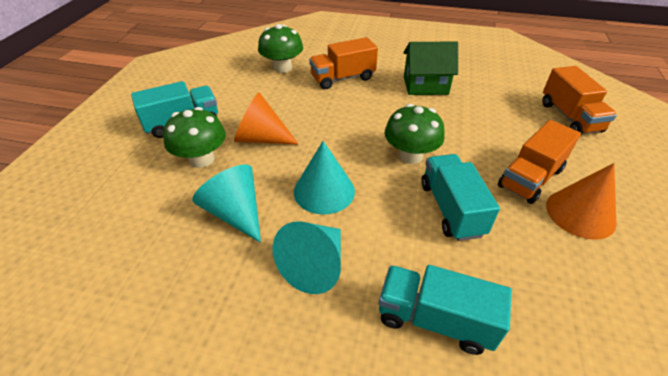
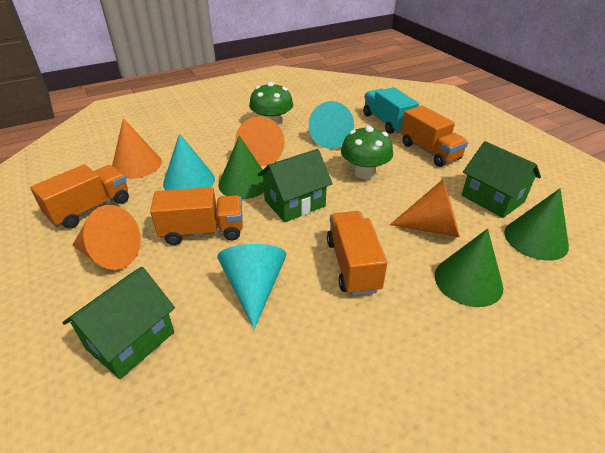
green cone: 0 -> 3
green house: 1 -> 3
green mushroom: 3 -> 2
orange cone: 2 -> 4
orange truck: 3 -> 4
turquoise truck: 3 -> 1

